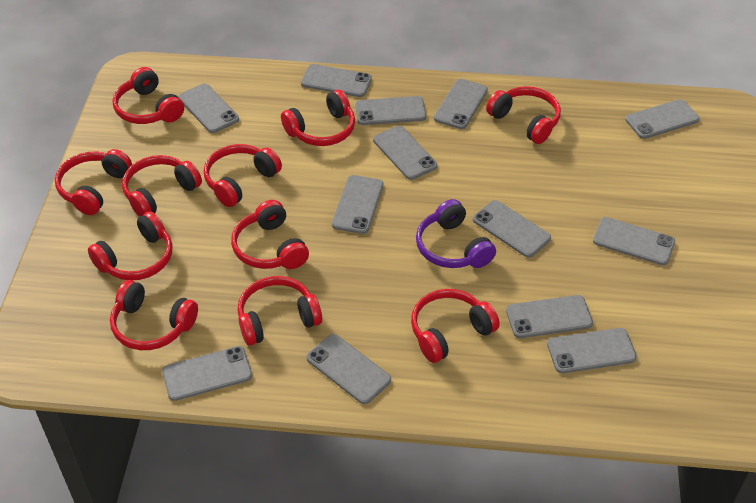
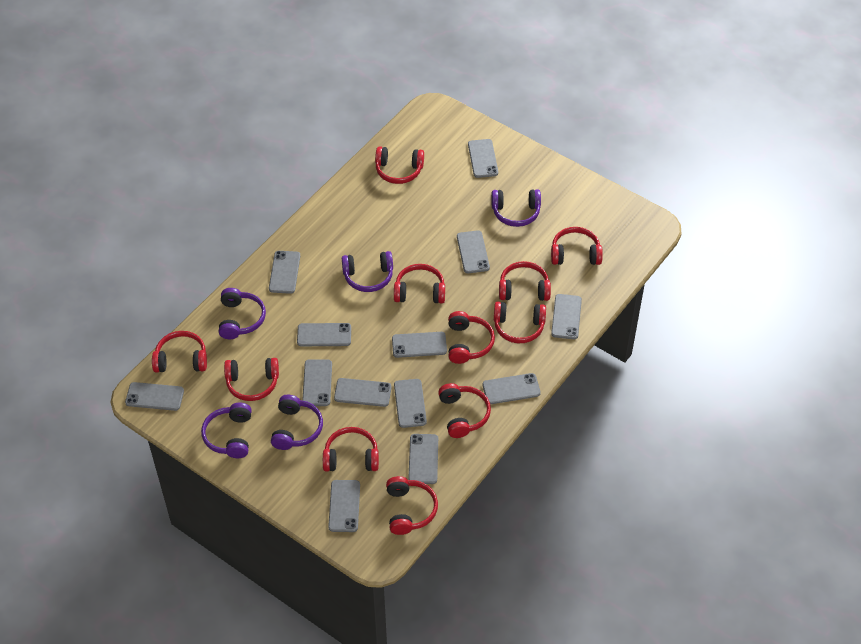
purple headphones: 1 -> 5

